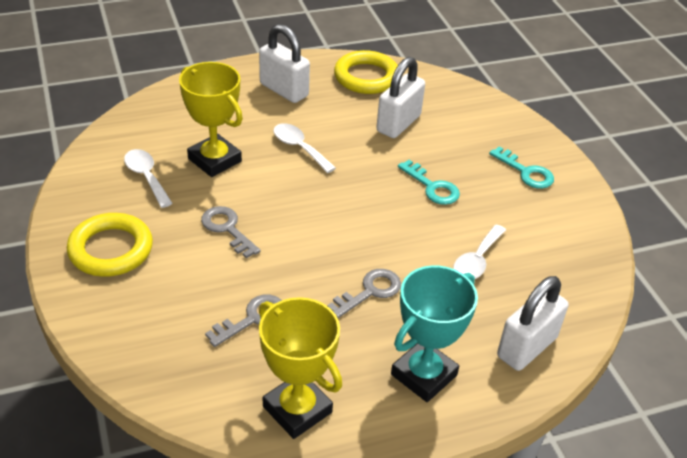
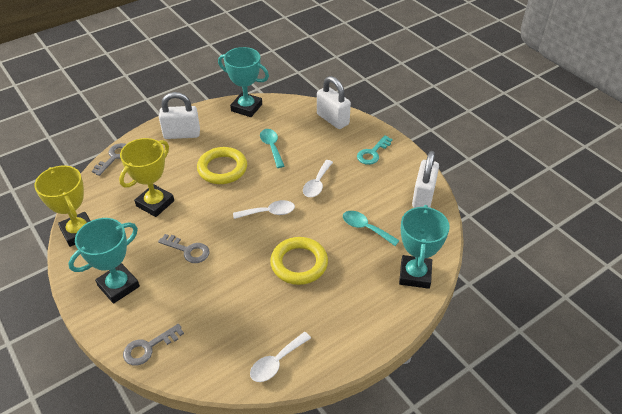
turquoise key: 2 -> 1
turquoise spoon: 0 -> 2
turquoise trophy: 1 -> 3

